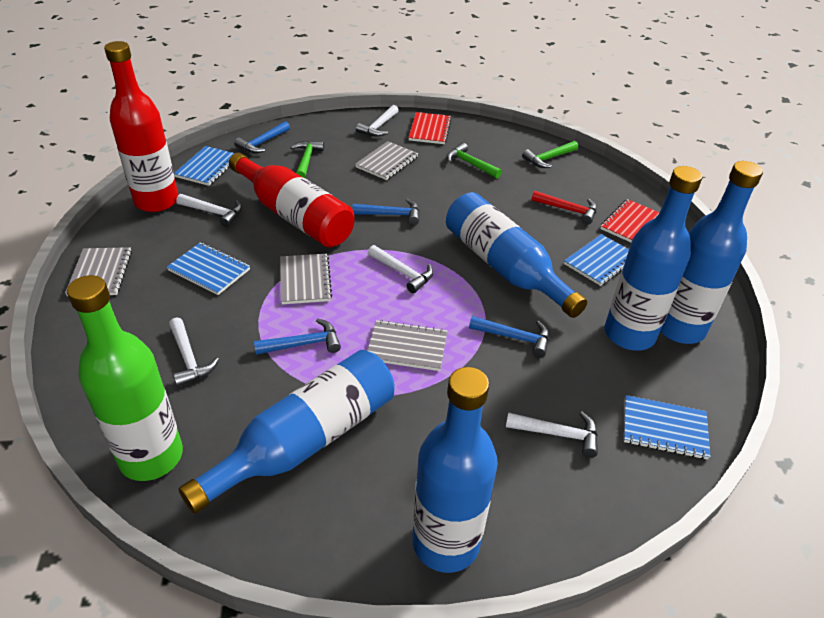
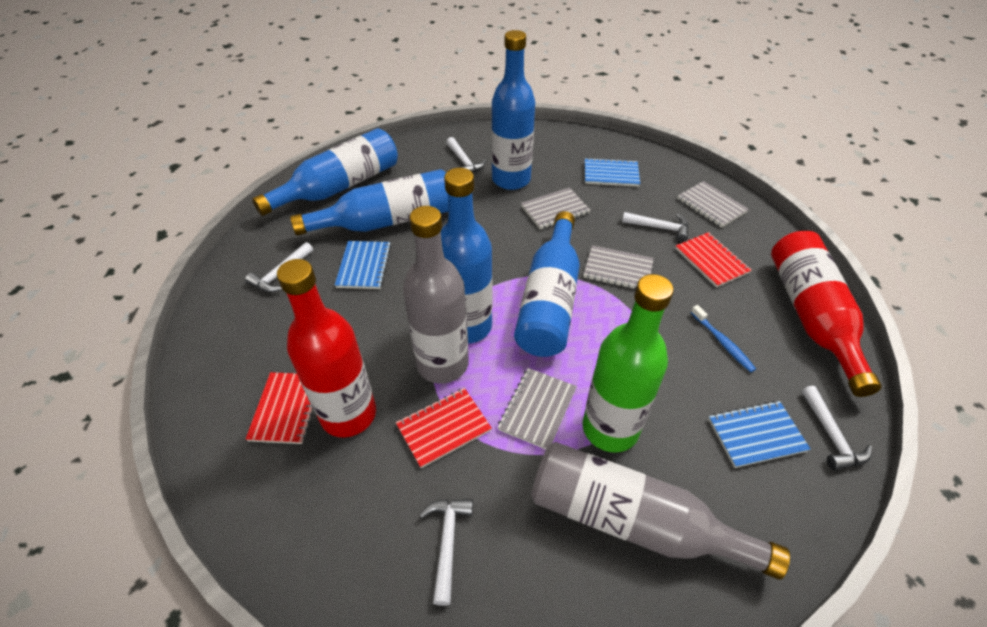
blue hammer: 4 -> 0
blue notebook: 4 -> 3
blue toothbrush: 0 -> 1
green hammer: 3 -> 0
grey bottle: 0 -> 2
red hammer: 1 -> 0
red notebook: 2 -> 3

